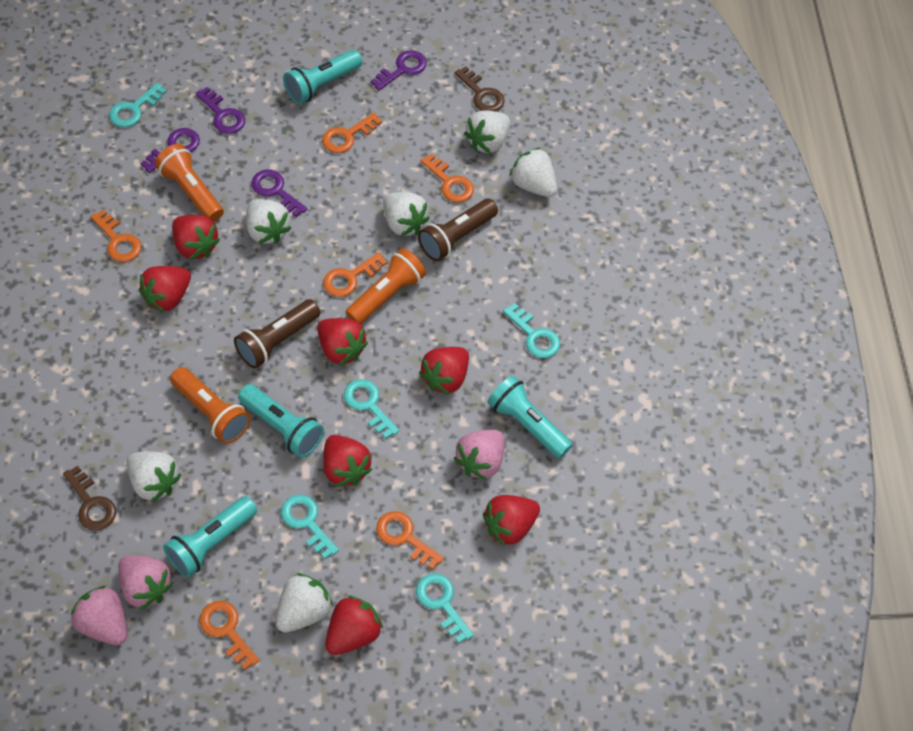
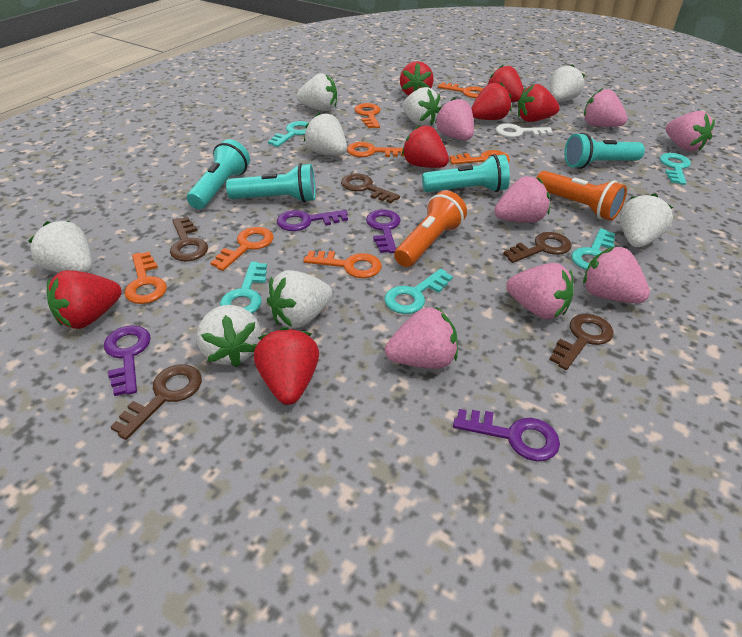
brown flashlight: 2 -> 0
brown key: 2 -> 5
orange flashlight: 3 -> 2
orange key: 6 -> 7
pink strawberry: 3 -> 7
white key: 0 -> 1
white strawberry: 6 -> 8

